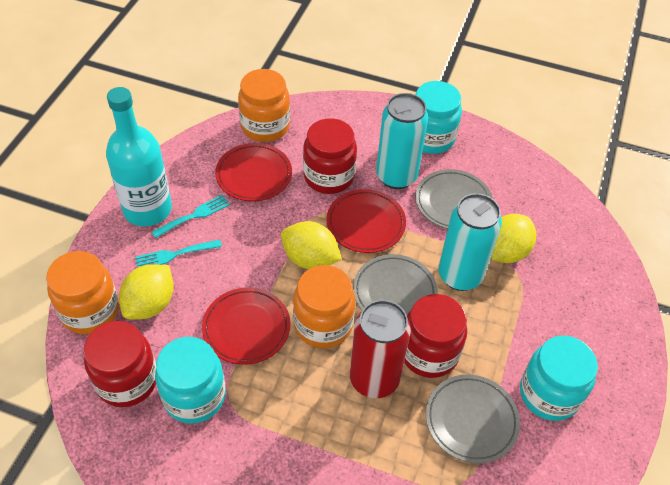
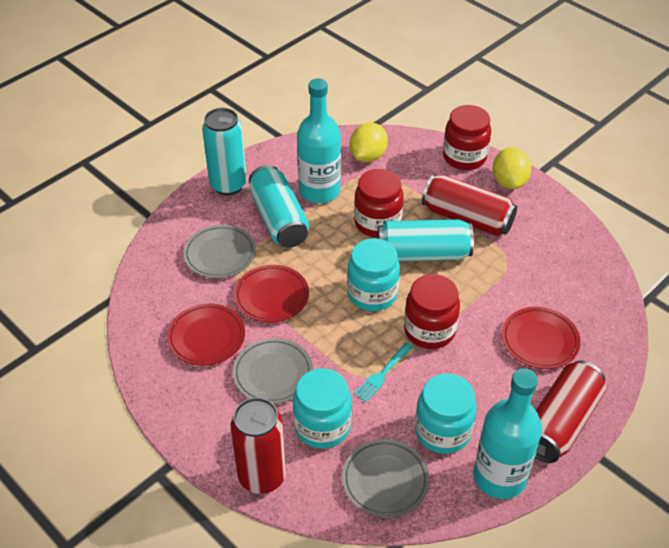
orange jar: 3 -> 0
red can: 1 -> 3
turquoise bottle: 1 -> 2
turquoise can: 2 -> 3
turquoise fork: 2 -> 1
yellow lemon: 3 -> 2

